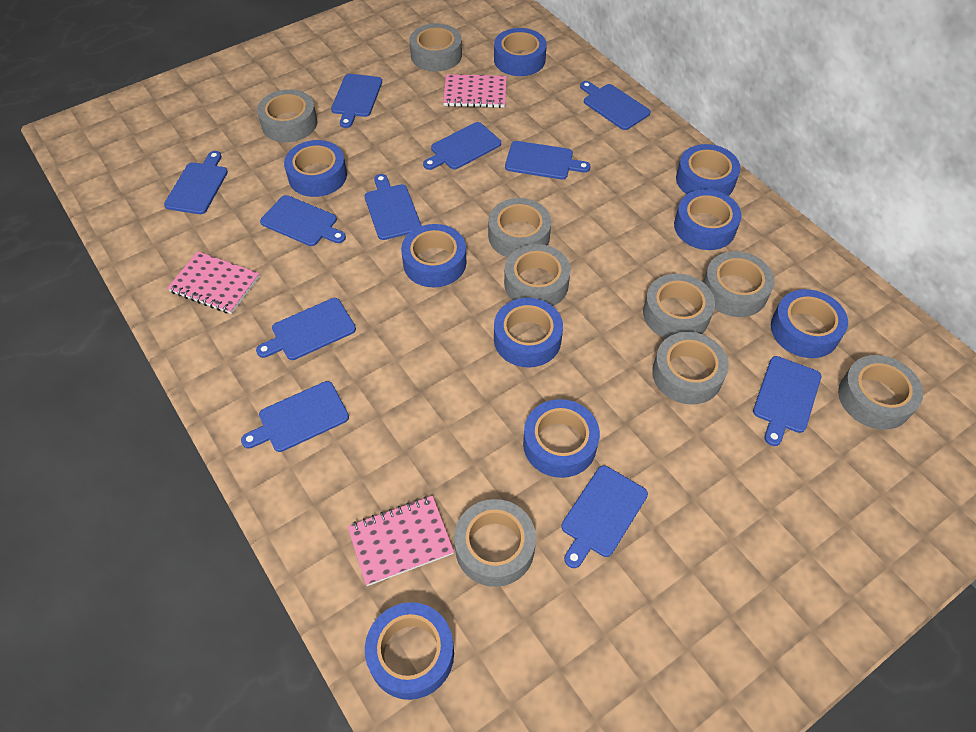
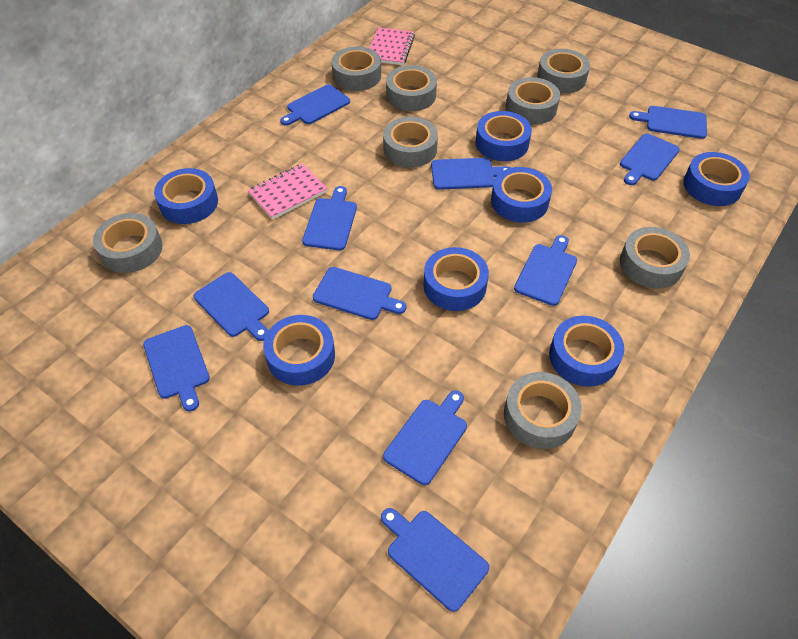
blue tape: 9 -> 7
grey tape: 9 -> 8
pink notebook: 3 -> 2

